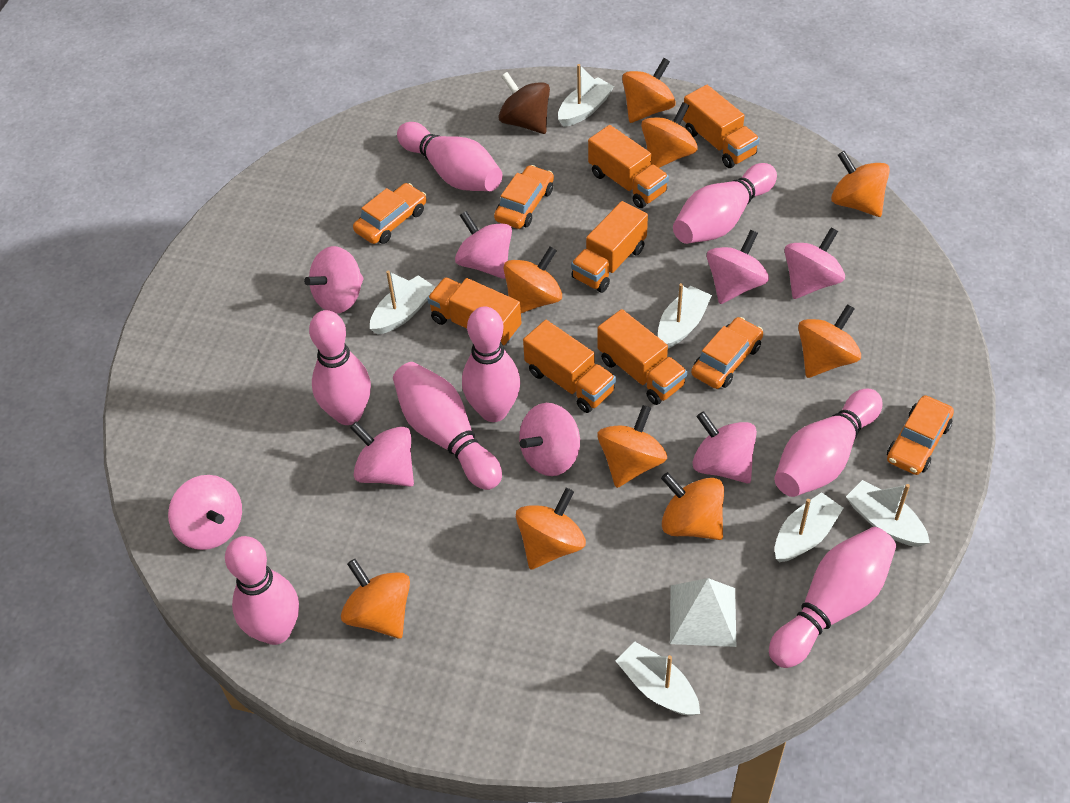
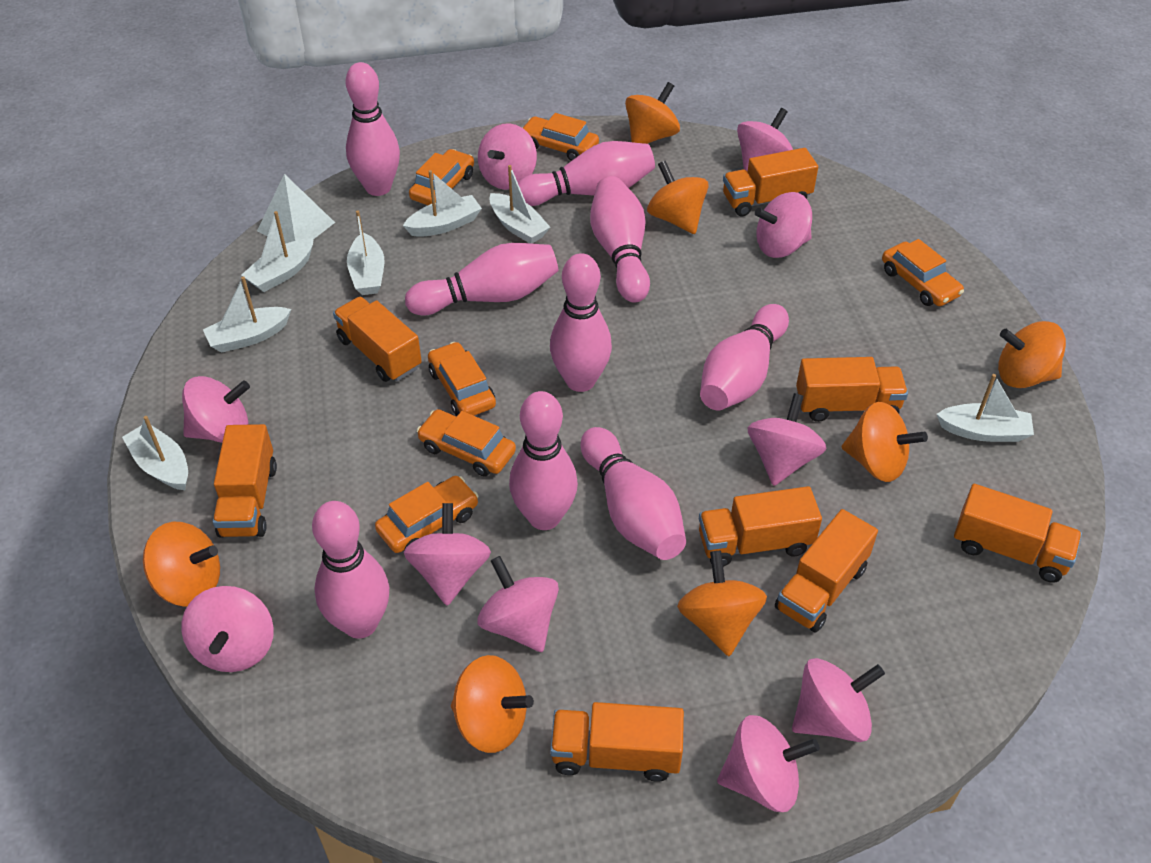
brown spinning top: 1 -> 0
orange car: 4 -> 6
orange spinning top: 9 -> 7
orange truck: 6 -> 8
pink bowling pin: 8 -> 9
pink spinning top: 8 -> 10
white boat: 6 -> 7

